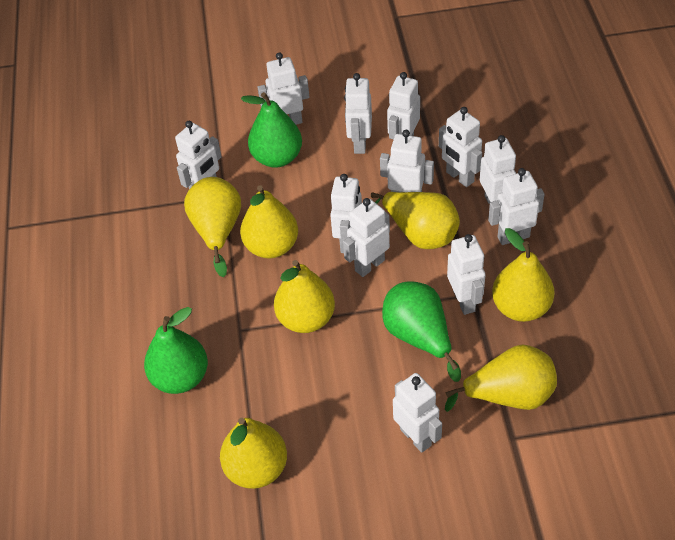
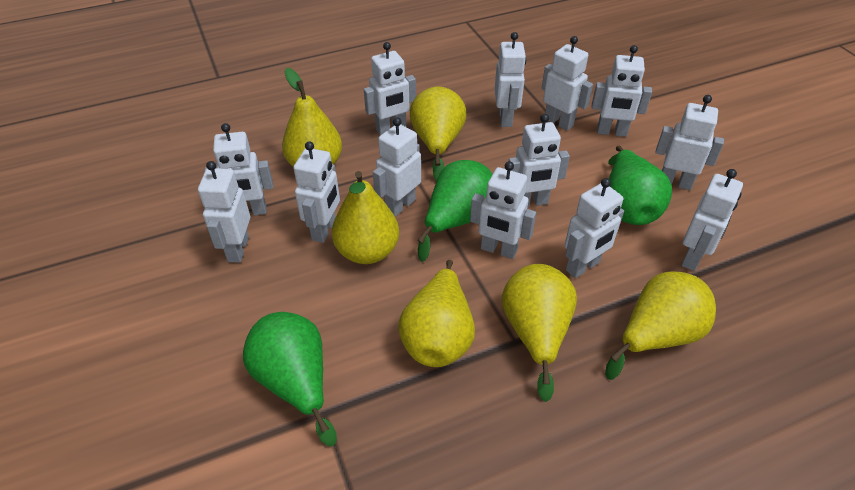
white robot: 12 -> 13
yellow pear: 7 -> 6

